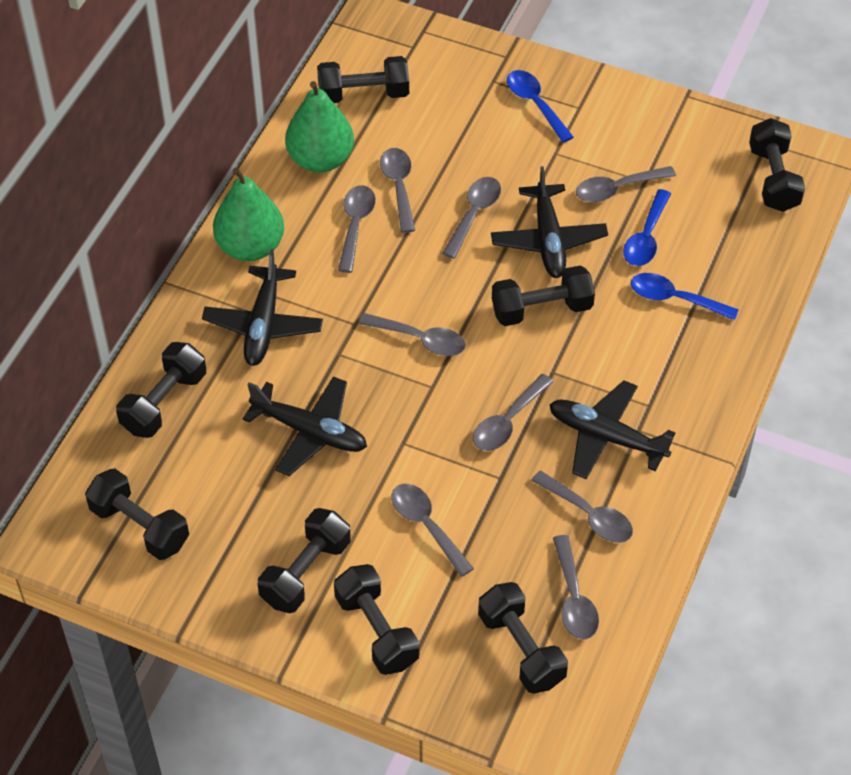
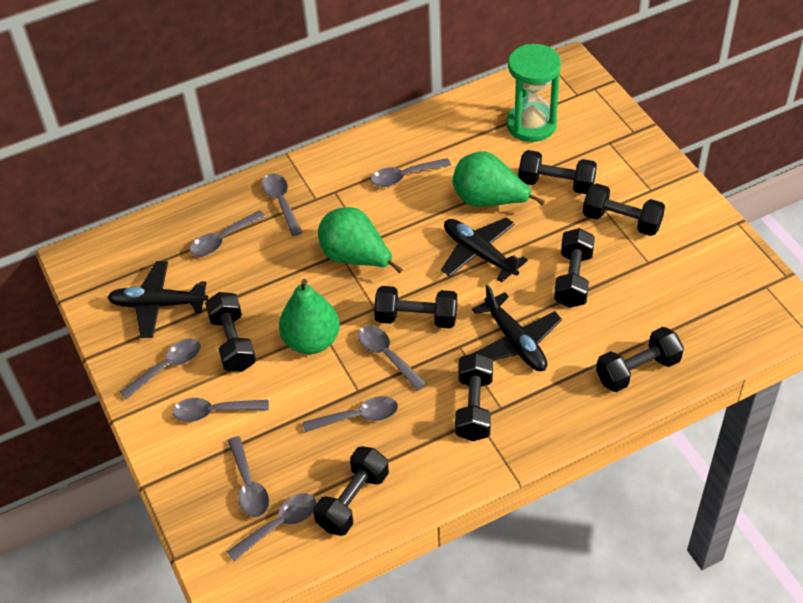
black plane: 4 -> 3
blue spoon: 3 -> 0
green hourglass: 0 -> 1
green pear: 2 -> 3

